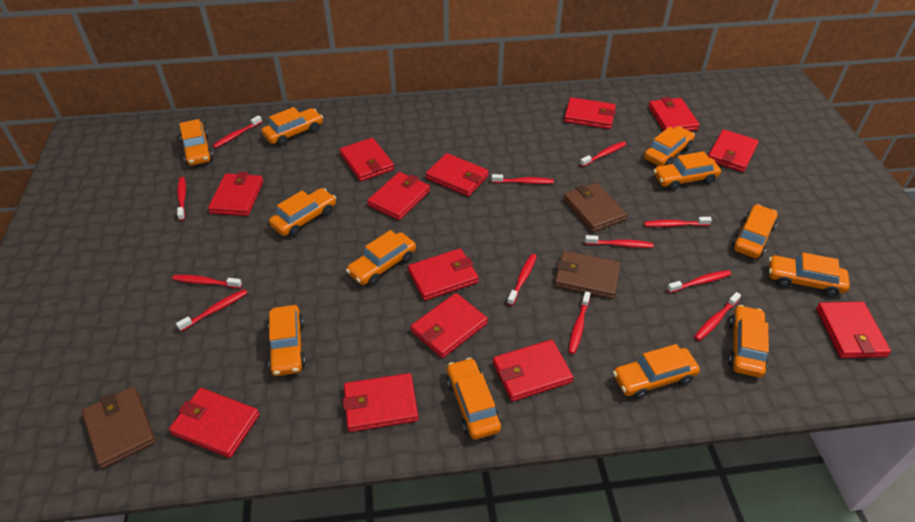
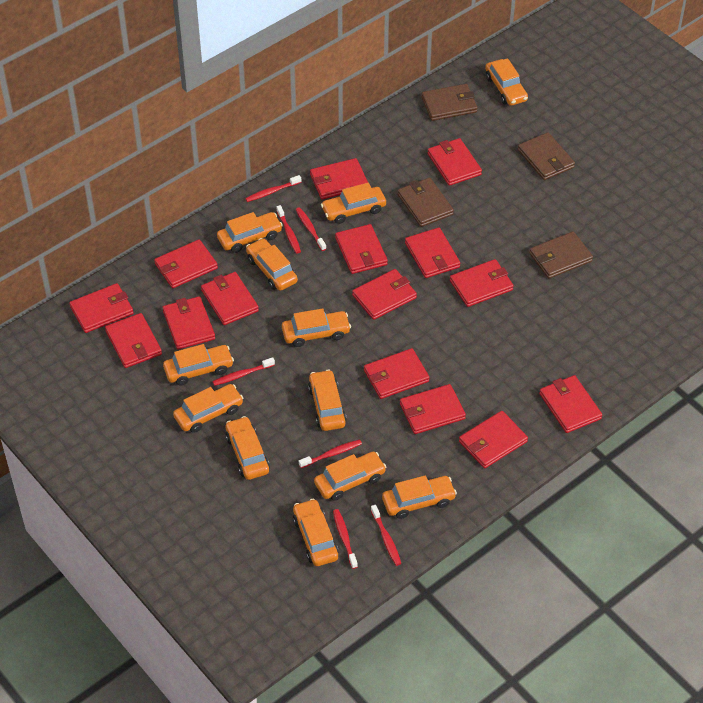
brown wallet: 3 -> 4
red toothbrush: 12 -> 7
red wallet: 13 -> 15

